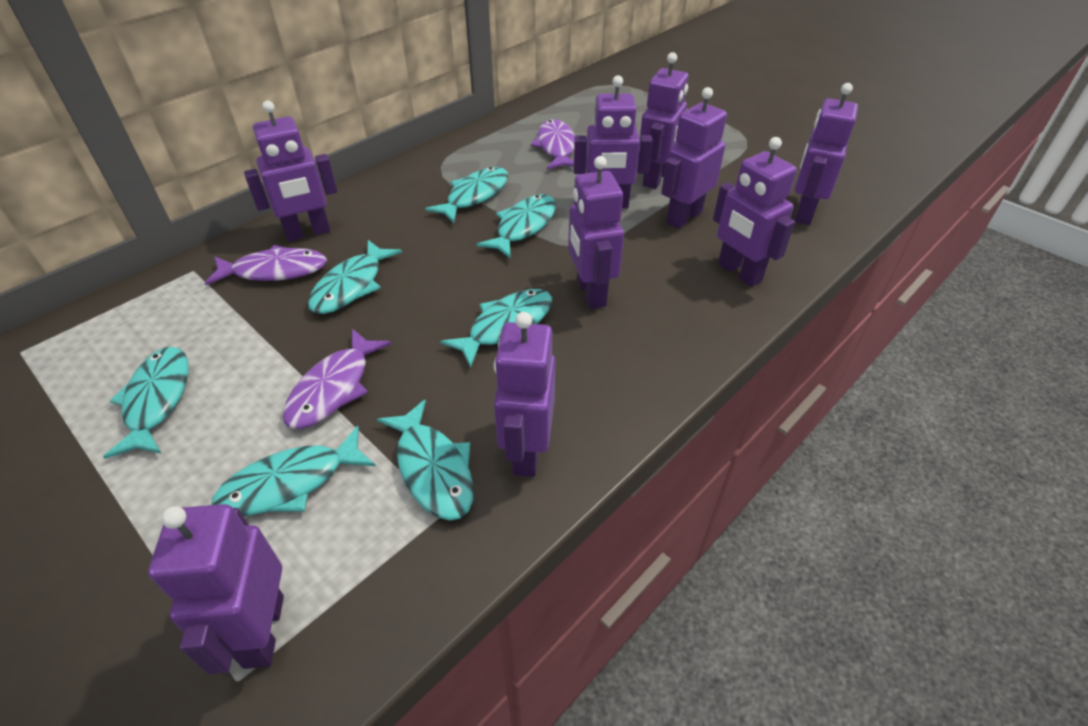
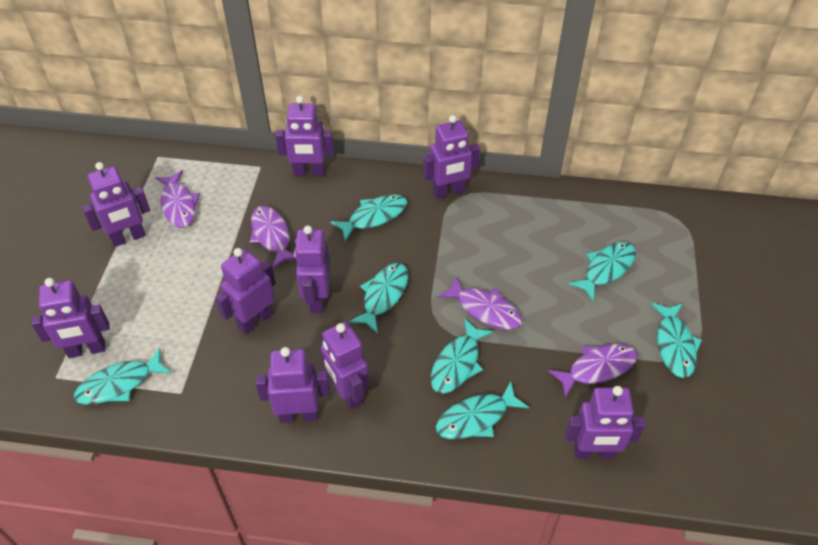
purple fish: 3 -> 4

